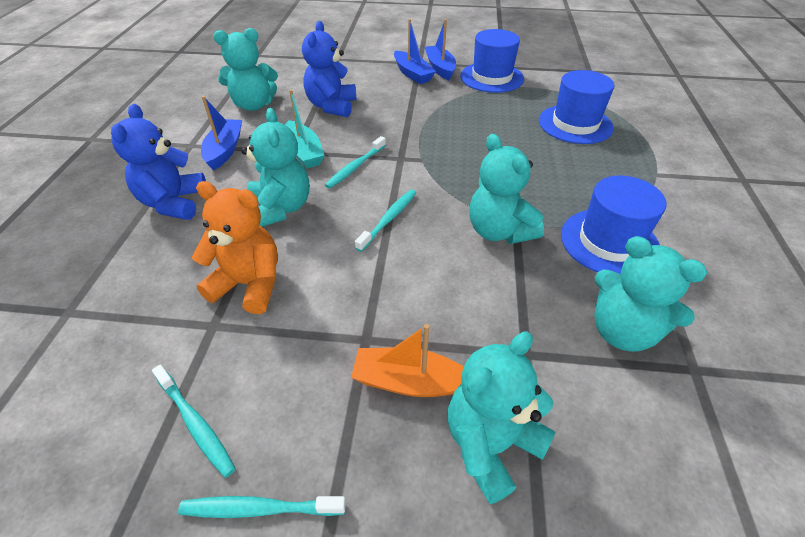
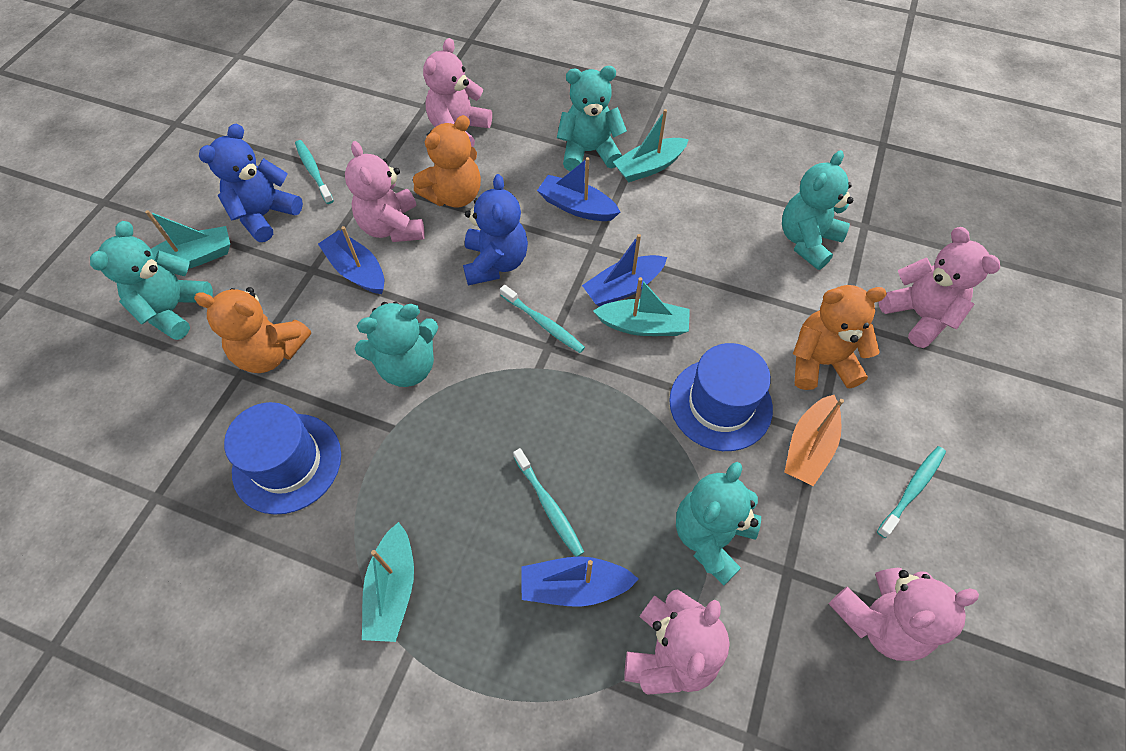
blue boat: 3 -> 4
blue hat: 3 -> 2
orange teddy bear: 1 -> 3
pink teddy bear: 0 -> 5
turquoise boat: 1 -> 4

